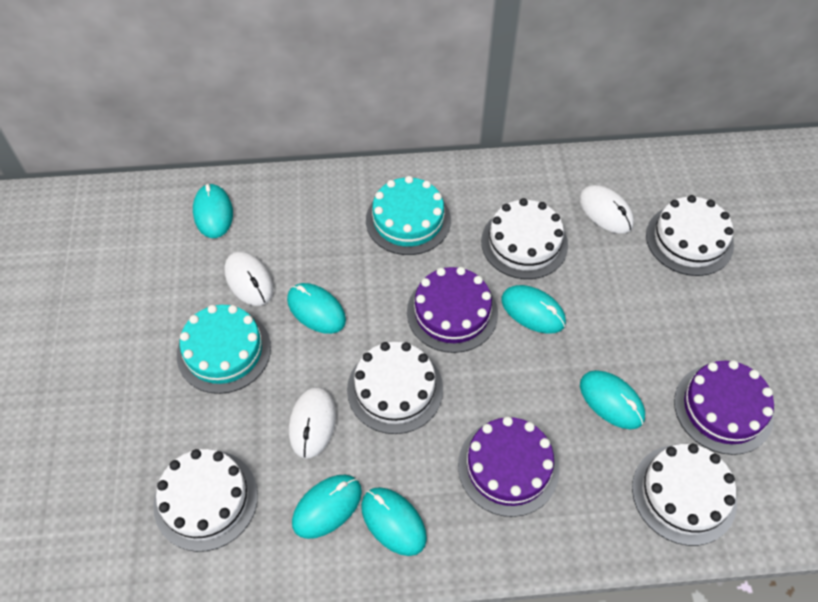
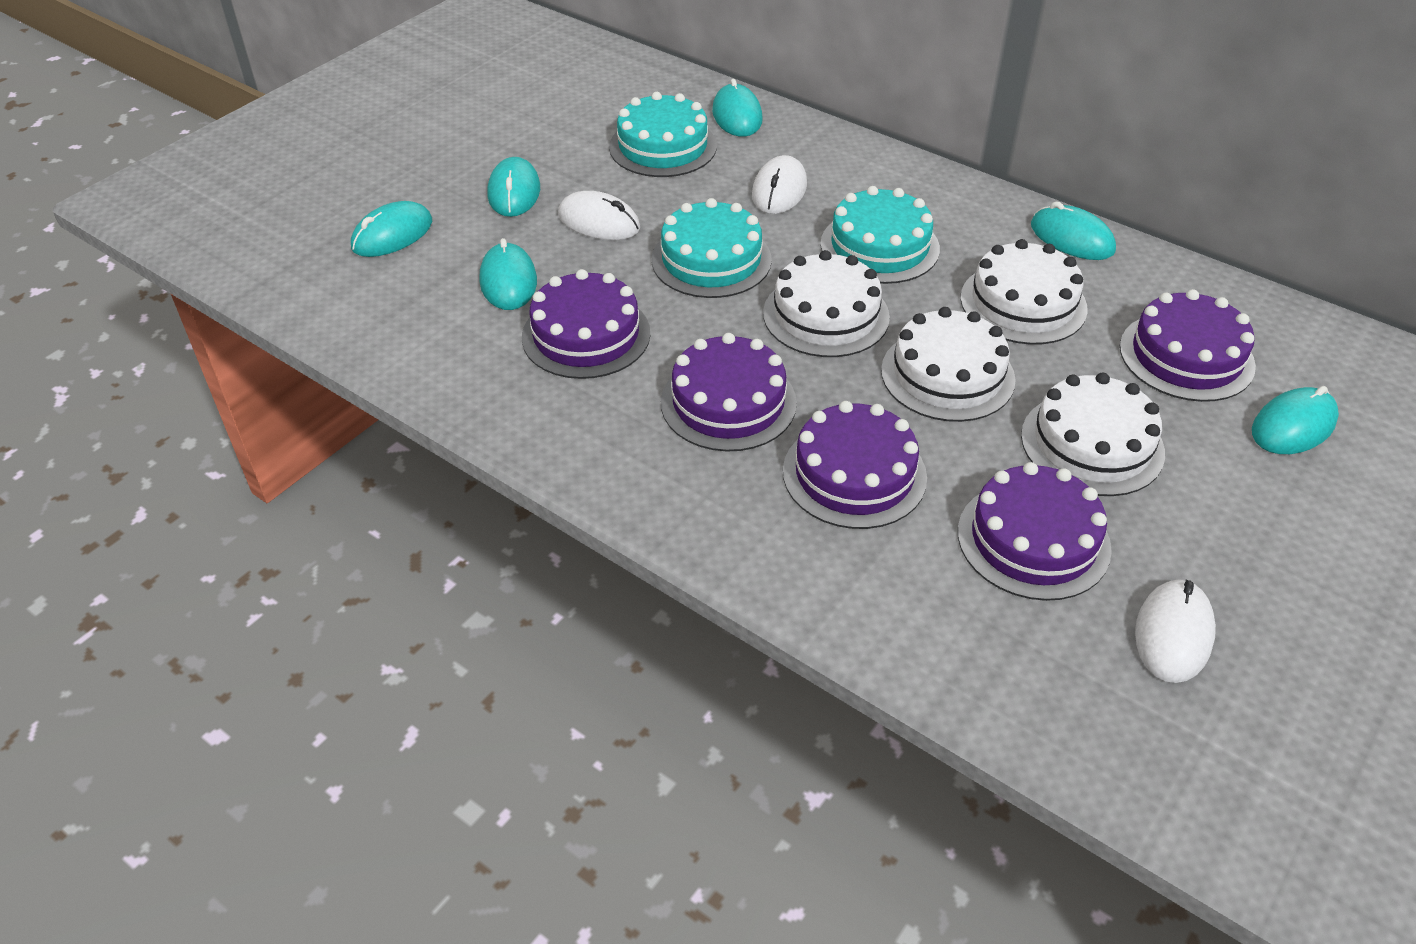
purple cake: 3 -> 5
turquoise cake: 2 -> 3
white cake: 5 -> 4

